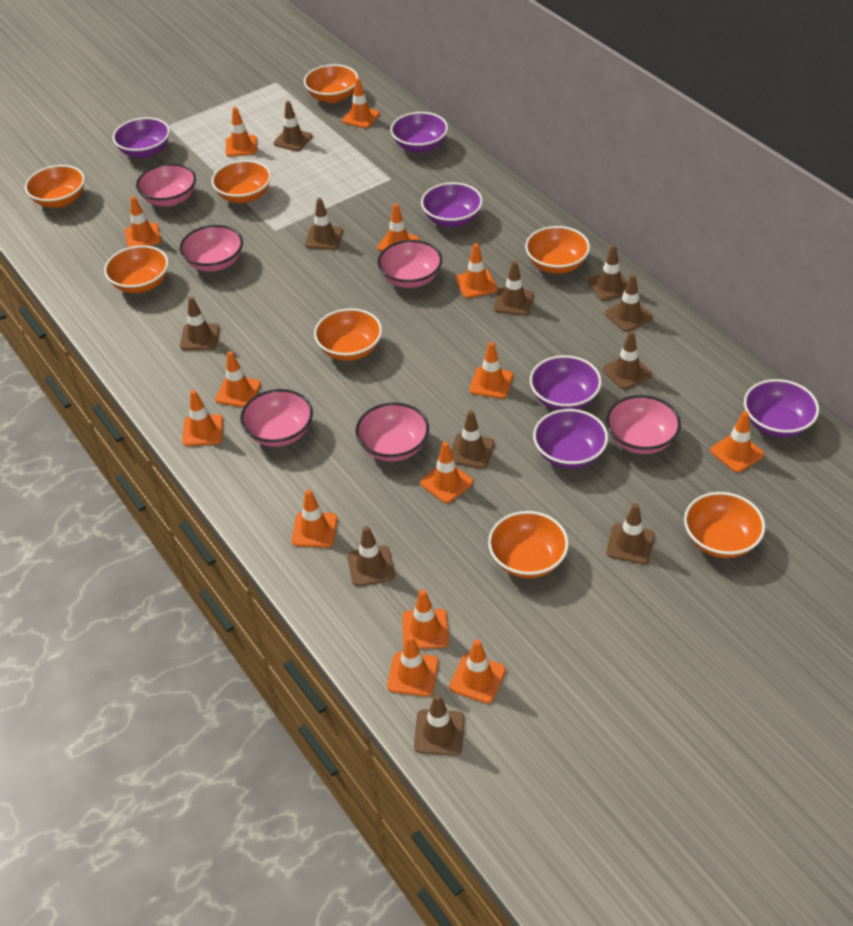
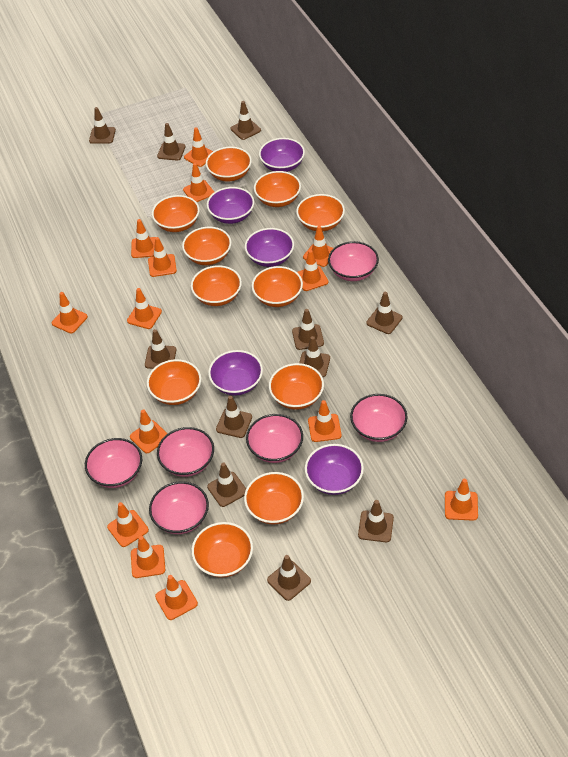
orange bowl: 8 -> 11
purple bowl: 6 -> 5

